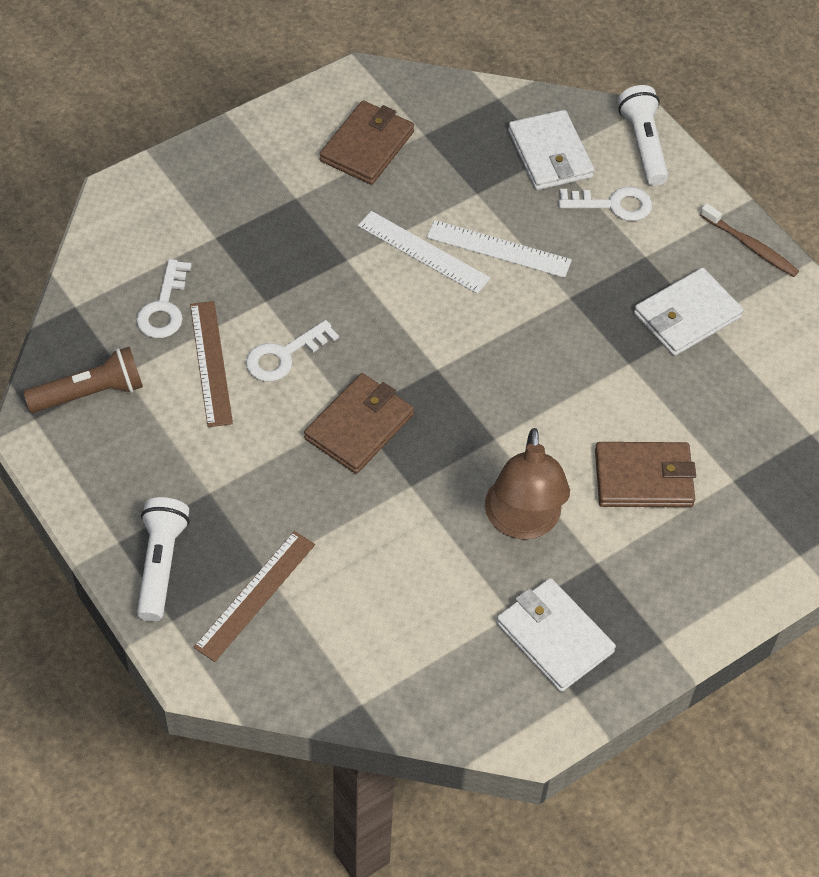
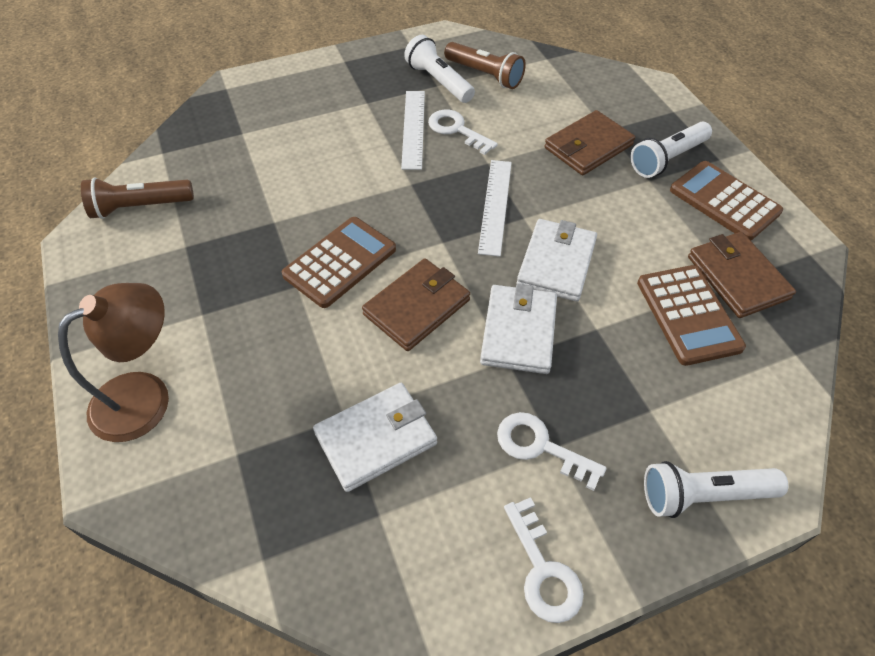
brown calculator: 0 -> 3
brown flashlight: 1 -> 2
brown ruler: 2 -> 0
brown toothbrush: 1 -> 0
white flashlight: 2 -> 3

